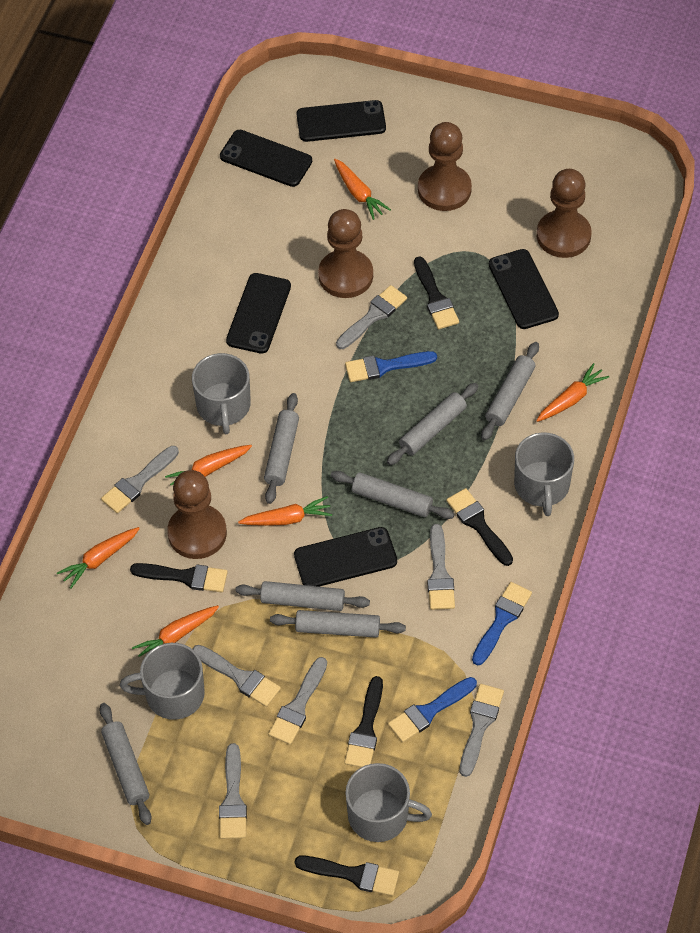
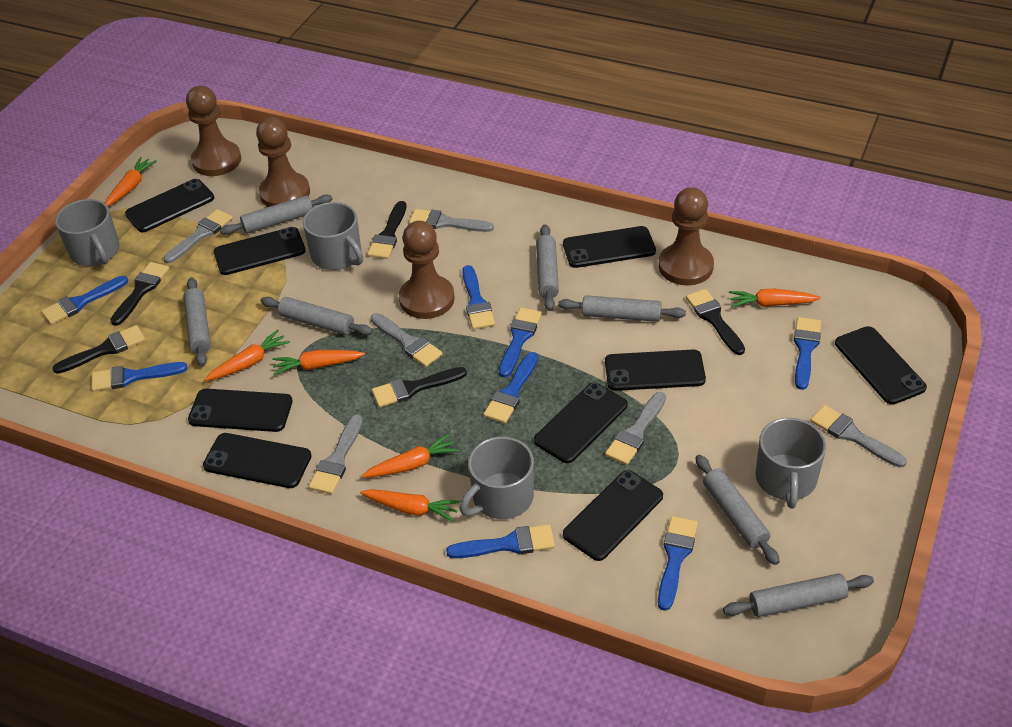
black phone: 5 -> 9
blue brush: 3 -> 8
grey brush: 7 -> 6

